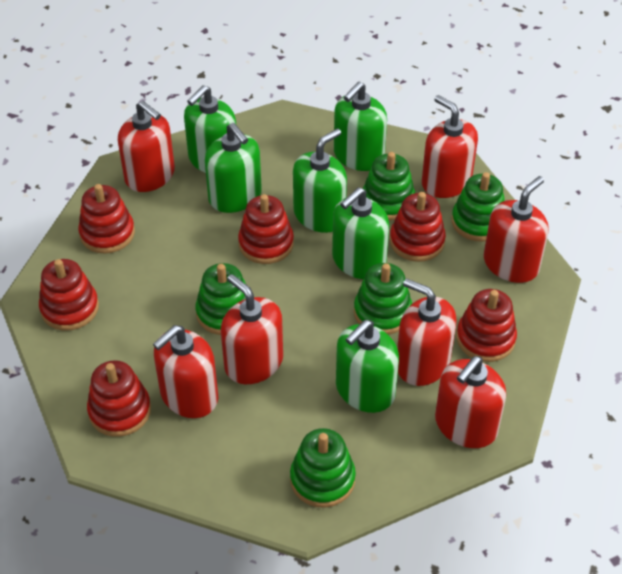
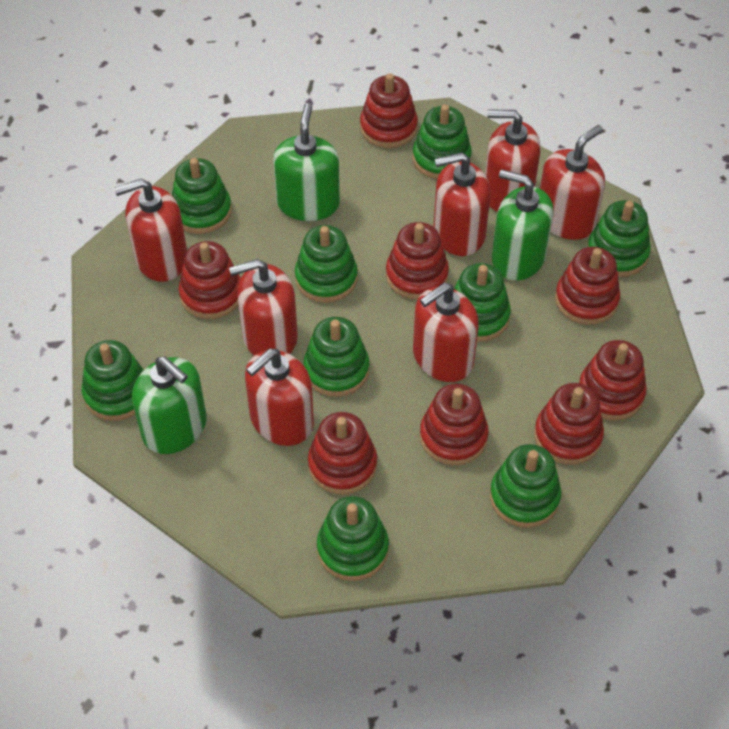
green soap dispenser: 6 -> 3
green stacking toy: 5 -> 9
red stacking toy: 6 -> 8

